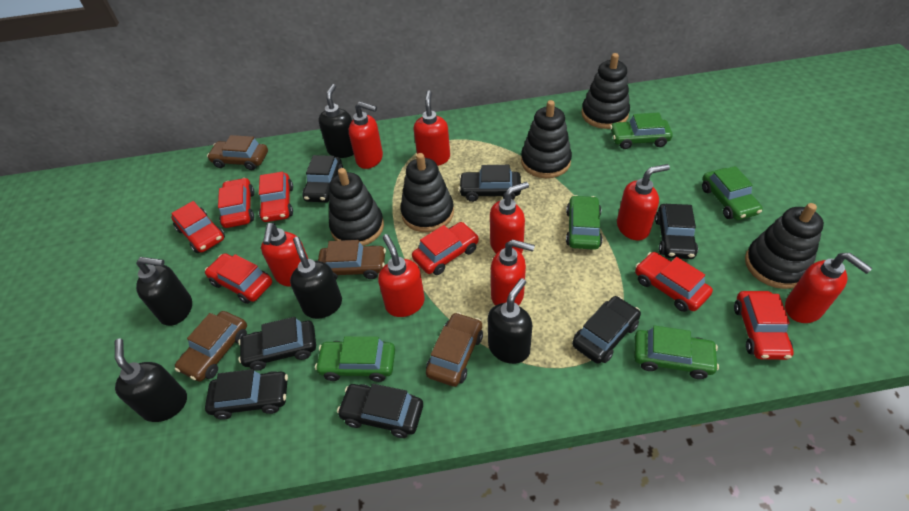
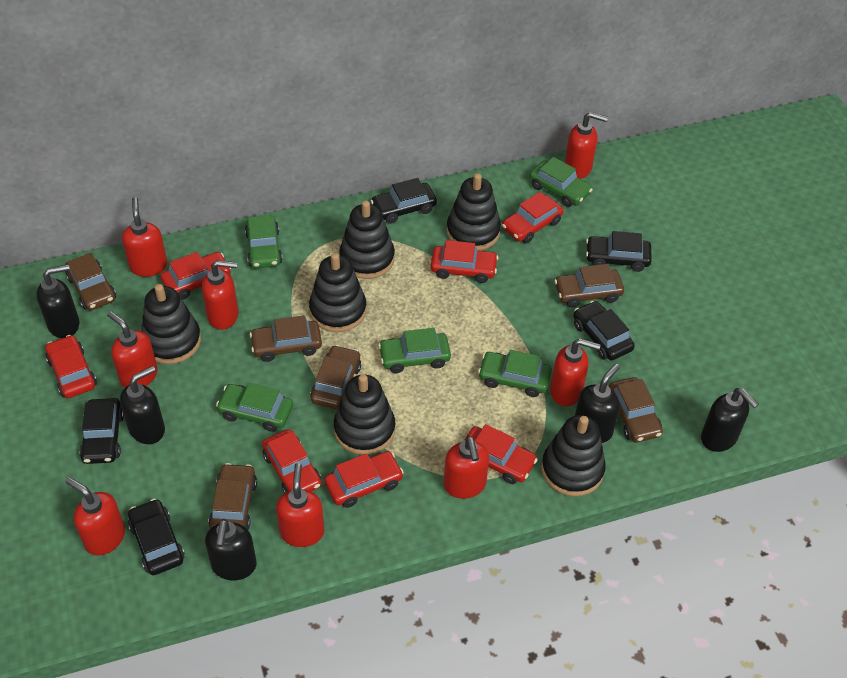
black car: 7 -> 5
black stacking toy: 5 -> 6
brown car: 4 -> 6

